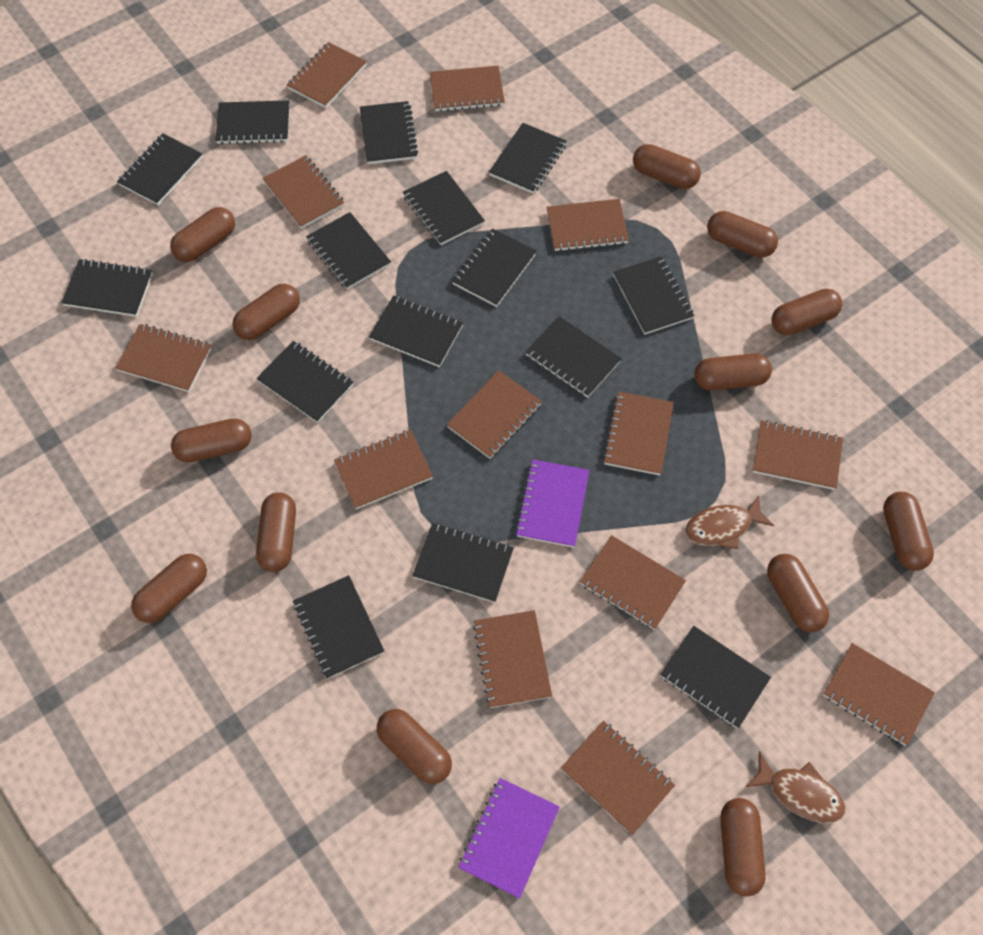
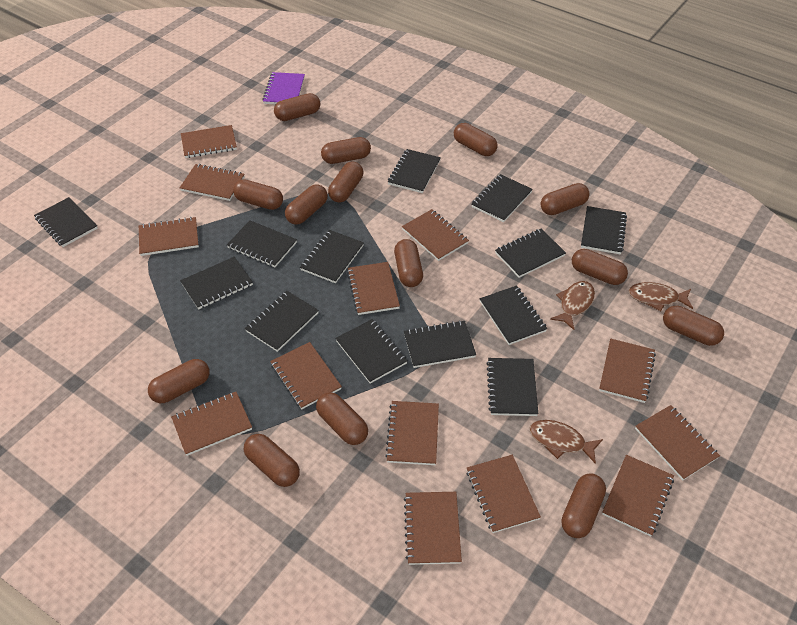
black notebook: 15 -> 13
brown capsule: 13 -> 14
brown fish: 2 -> 3
purple notebook: 2 -> 1

